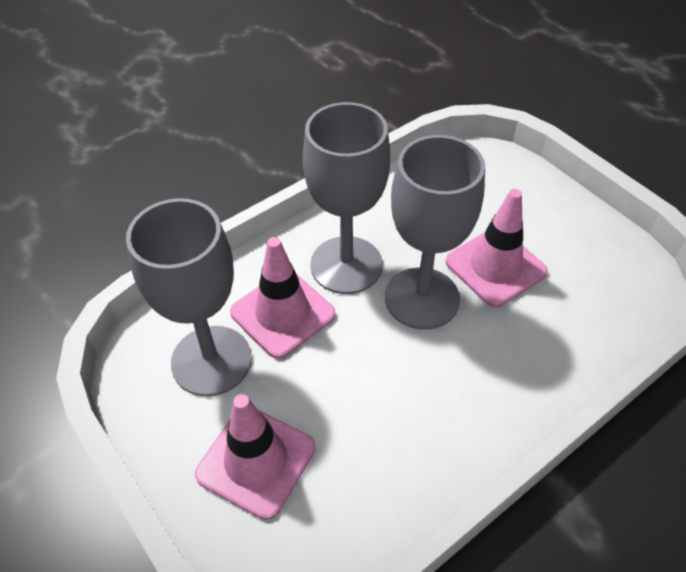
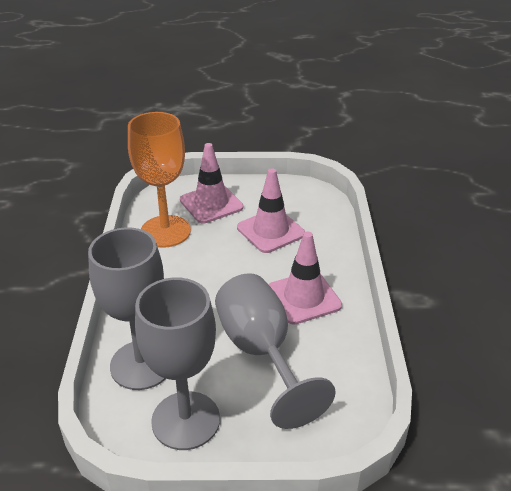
orange goblet: 0 -> 1

